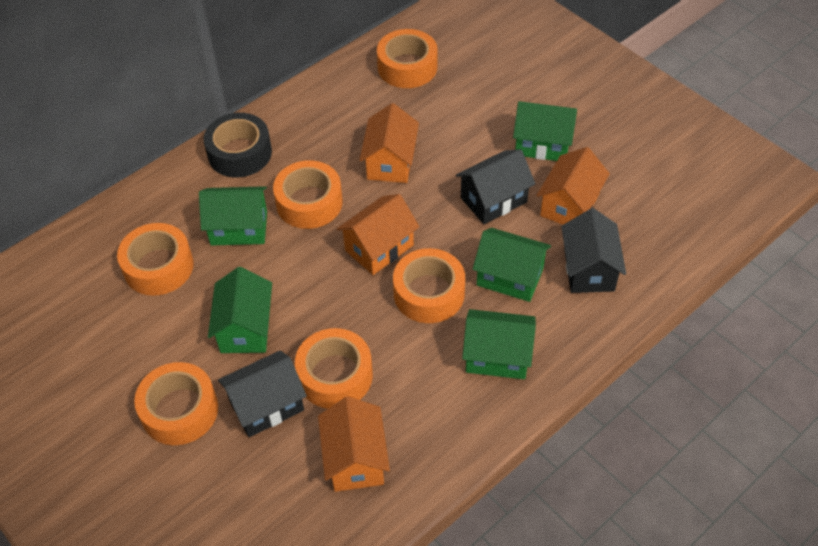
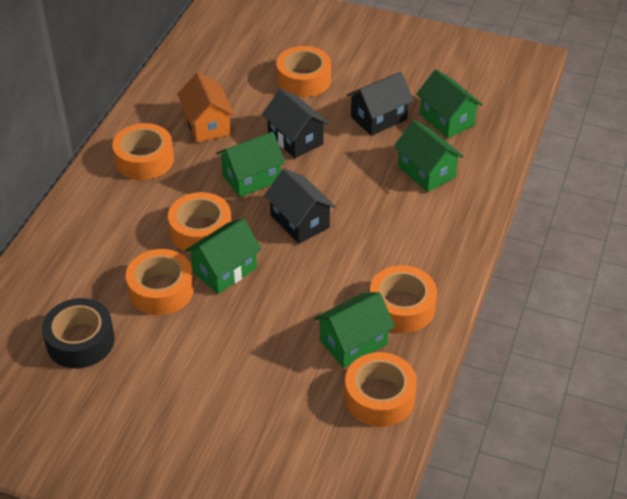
orange house: 4 -> 1

